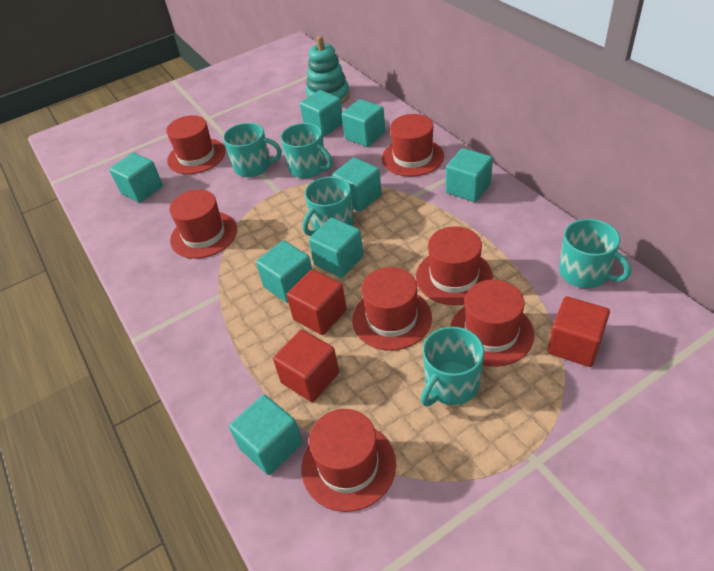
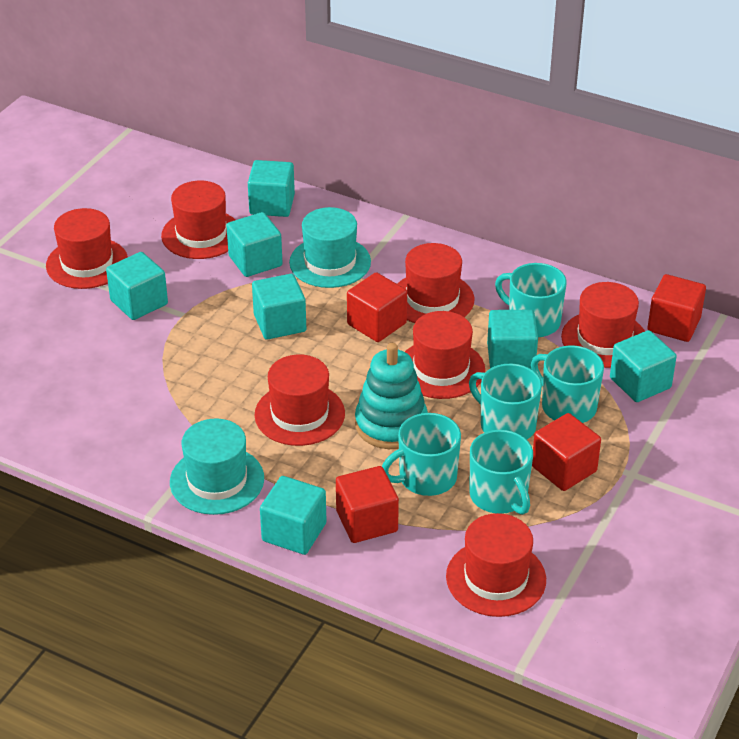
red cube: 3 -> 4
turquoise cube: 8 -> 7
turquoise hat: 0 -> 2

